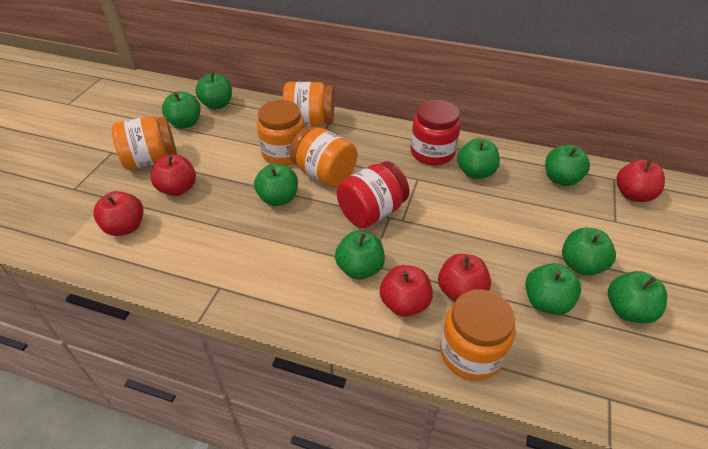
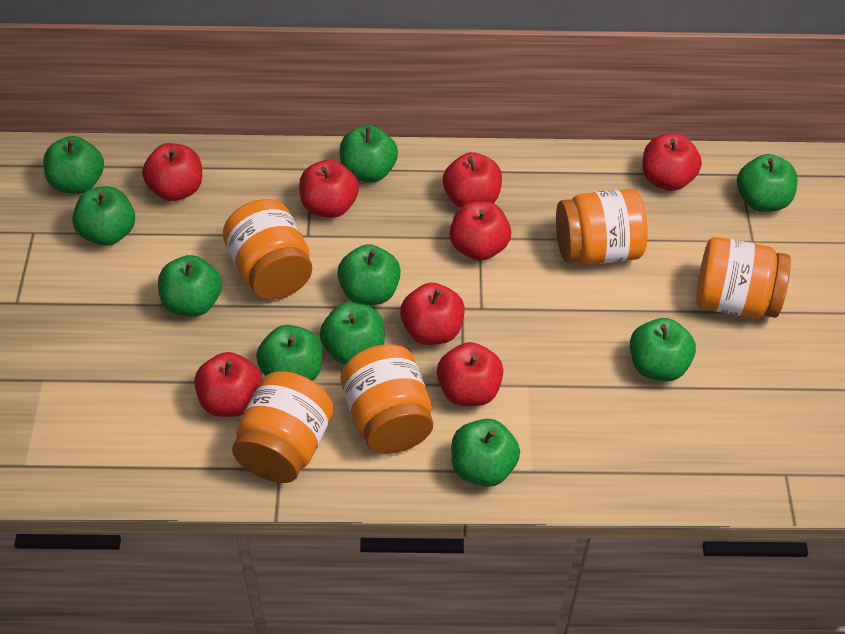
green apple: 9 -> 10
red apple: 5 -> 8
red jar: 2 -> 0

